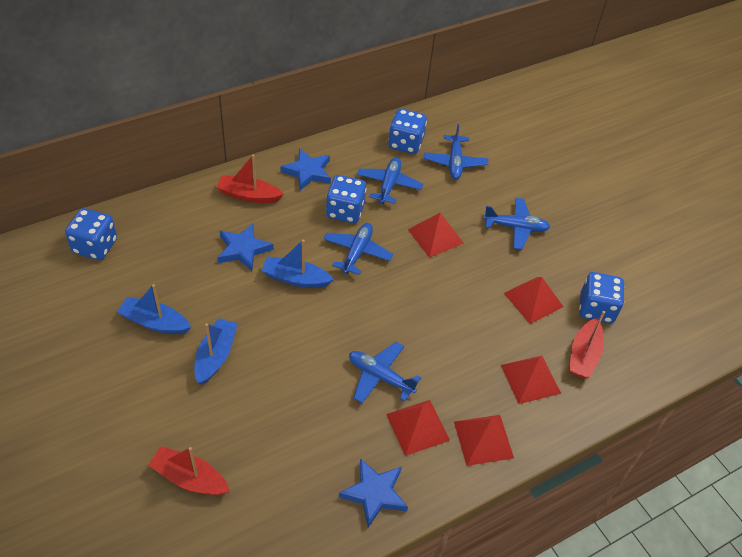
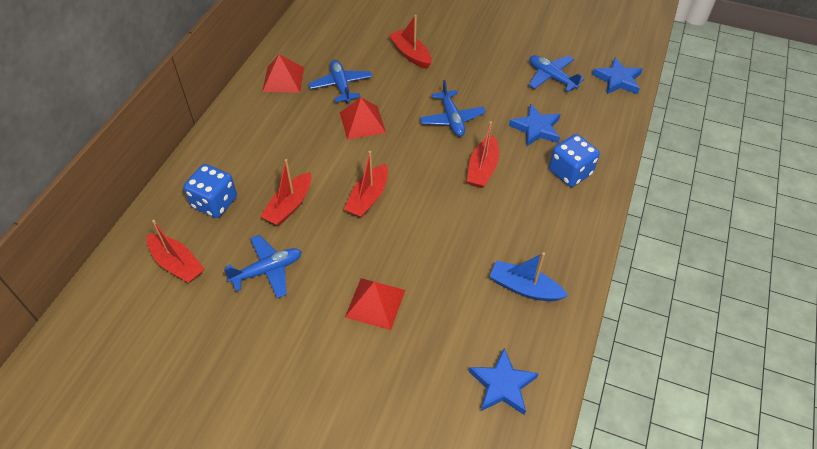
blue boat: 3 -> 1
blue dice: 4 -> 2
blue plane: 5 -> 4
red boat: 3 -> 5
red pyramid: 5 -> 3

